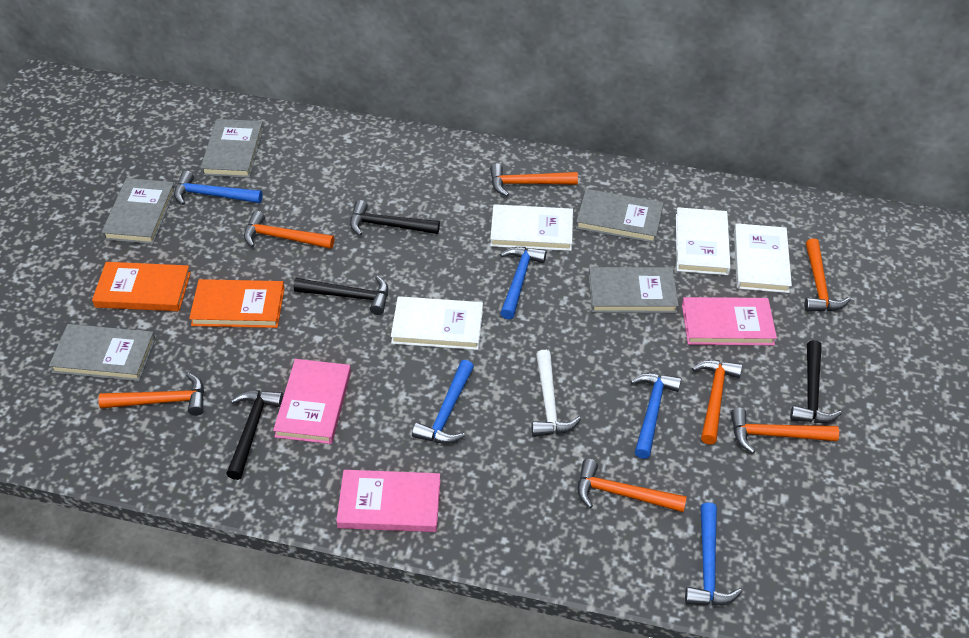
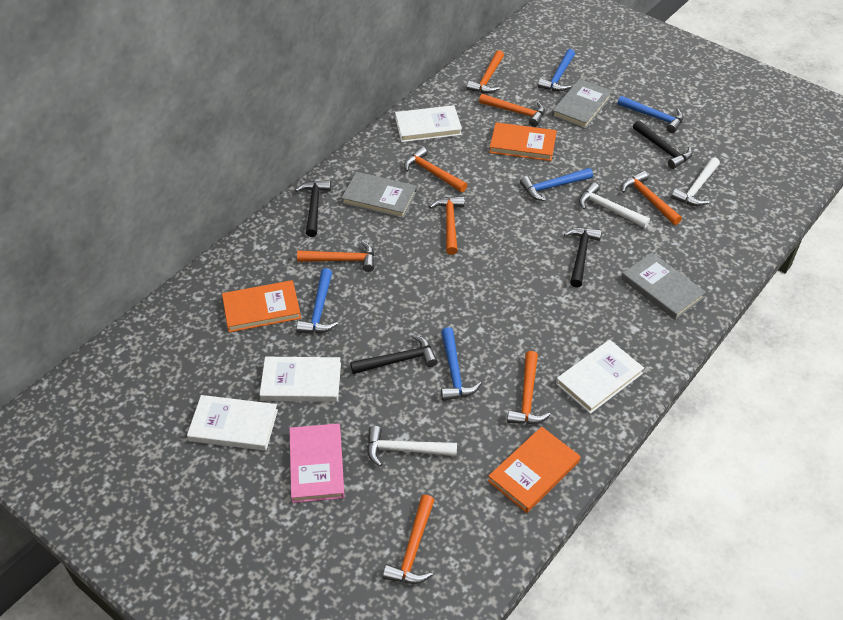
grey book: 5 -> 3
orange book: 2 -> 3
orange hammer: 7 -> 8
pink book: 3 -> 1
white hammer: 1 -> 3

